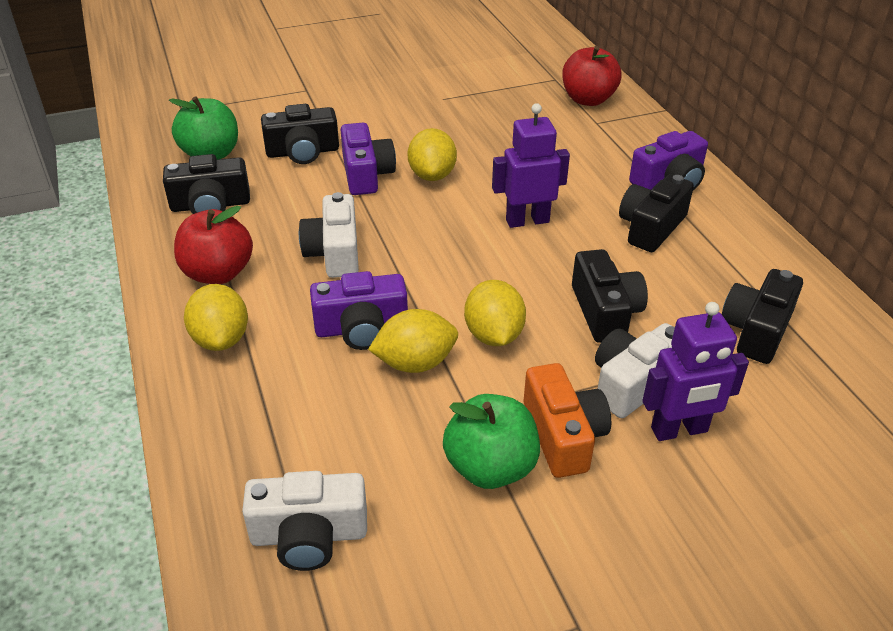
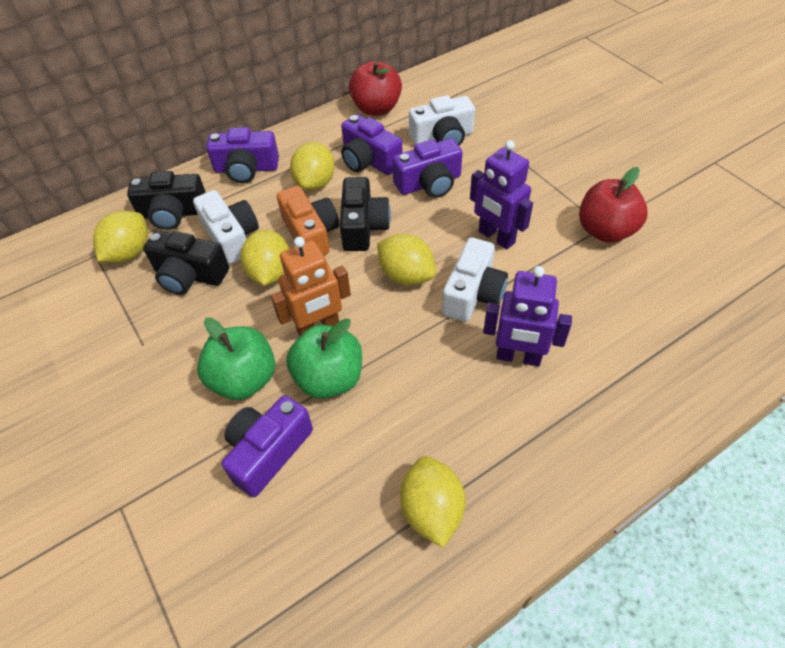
black camera: 5 -> 3
orange robot: 0 -> 1
purple camera: 3 -> 4
yellow lemon: 4 -> 5

